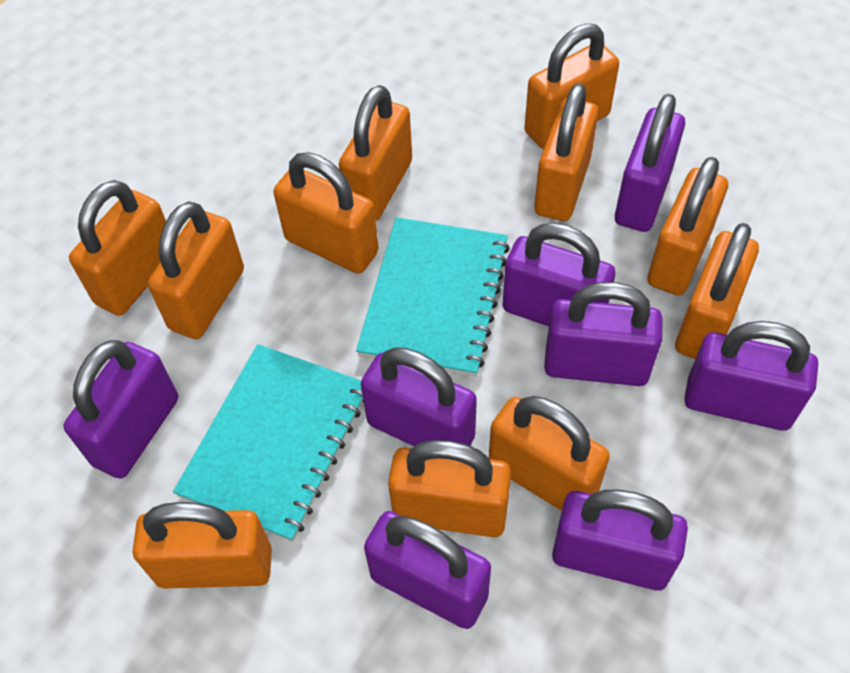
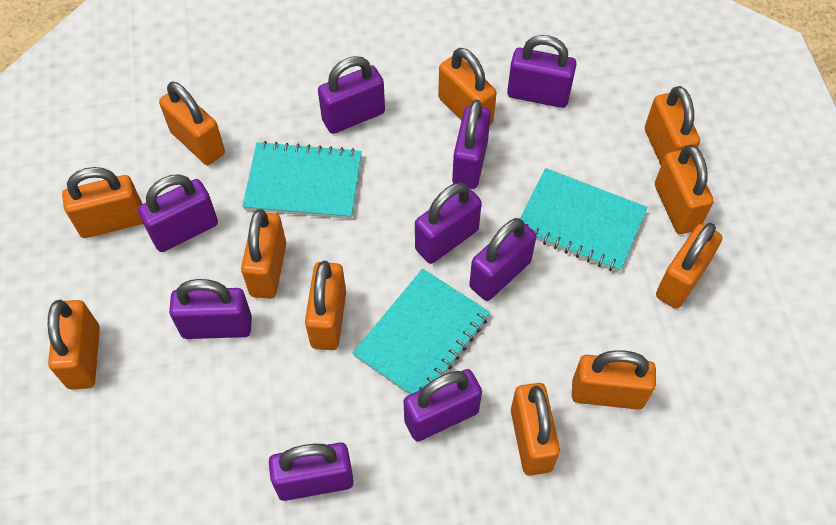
purple padlock: 8 -> 9
turquoise notebook: 2 -> 3

